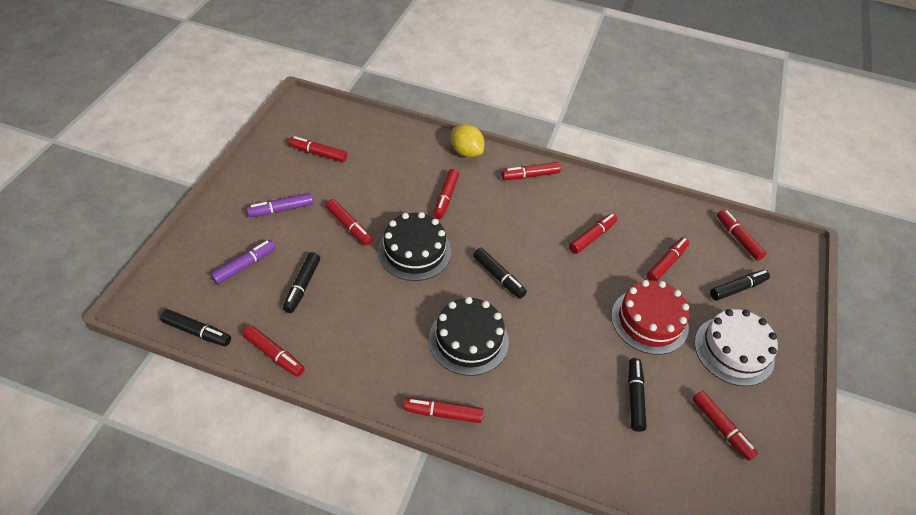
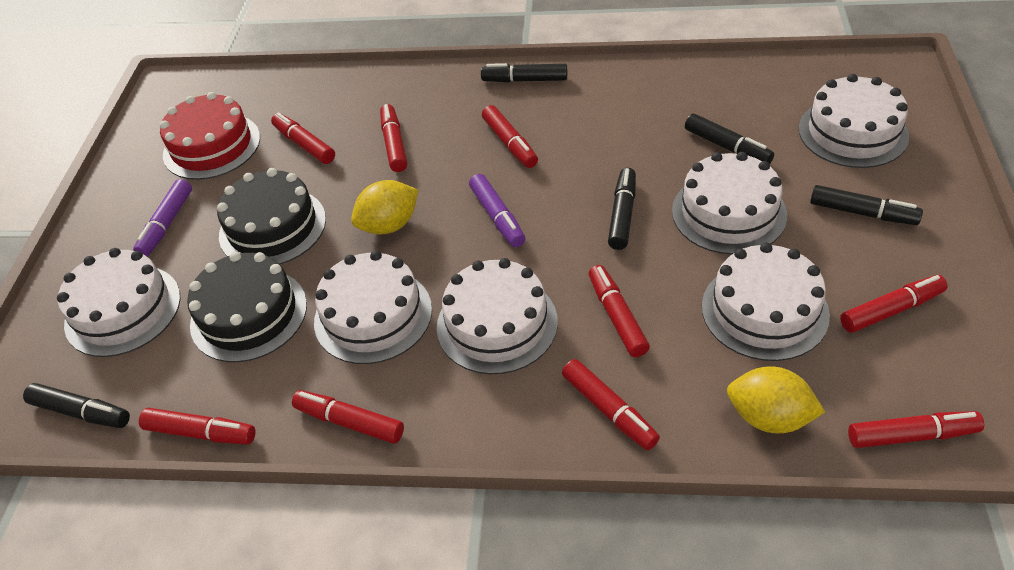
red marker: 10 -> 9
white cake: 1 -> 6
yellow lemon: 1 -> 2

